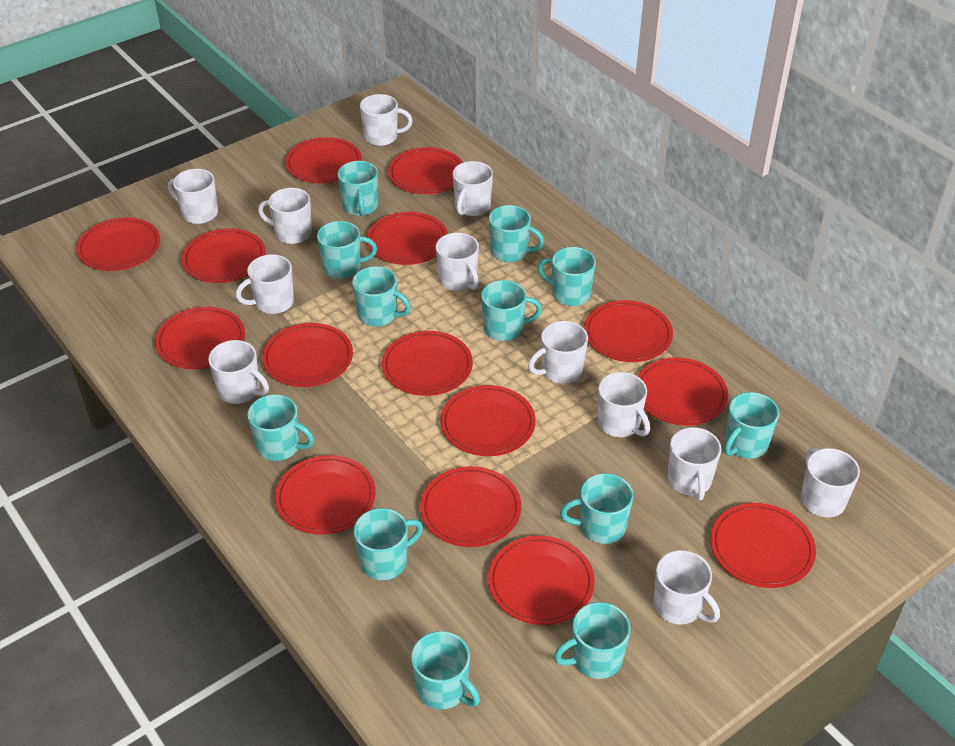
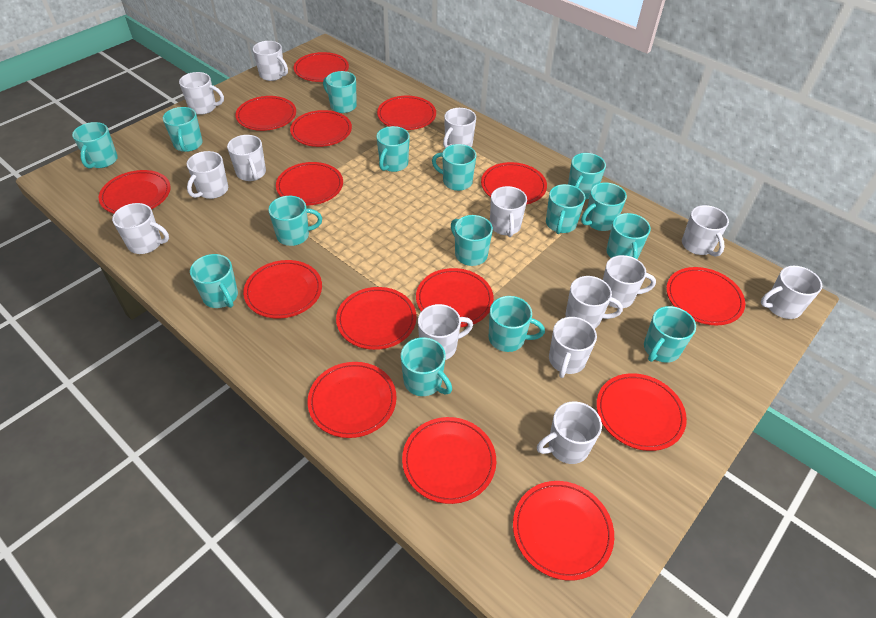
turquoise mug: 12 -> 15
white mug: 12 -> 14

